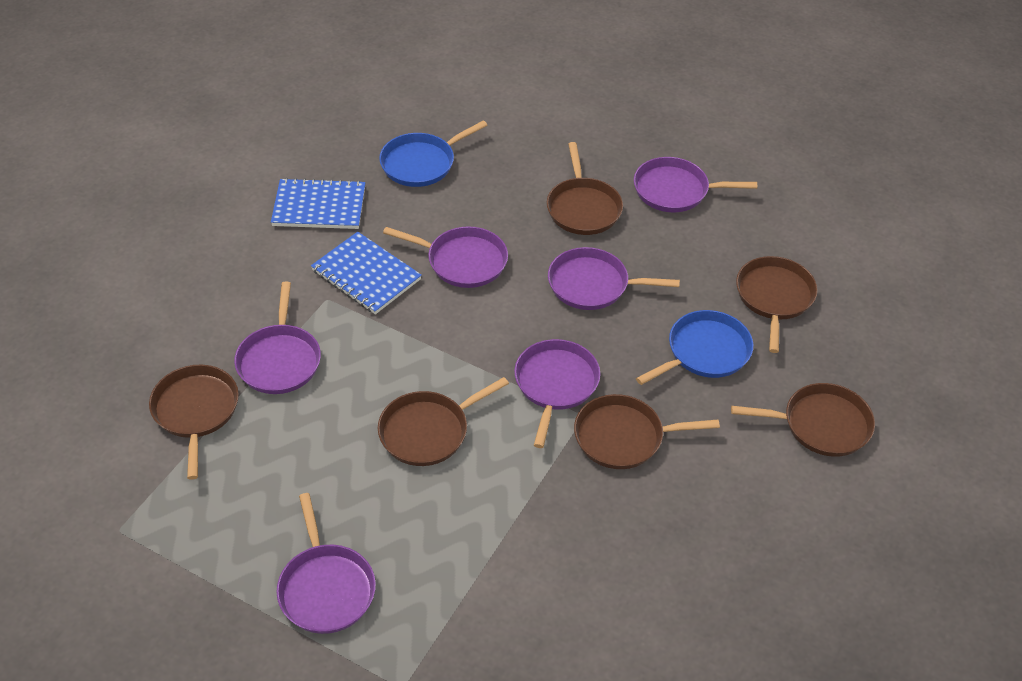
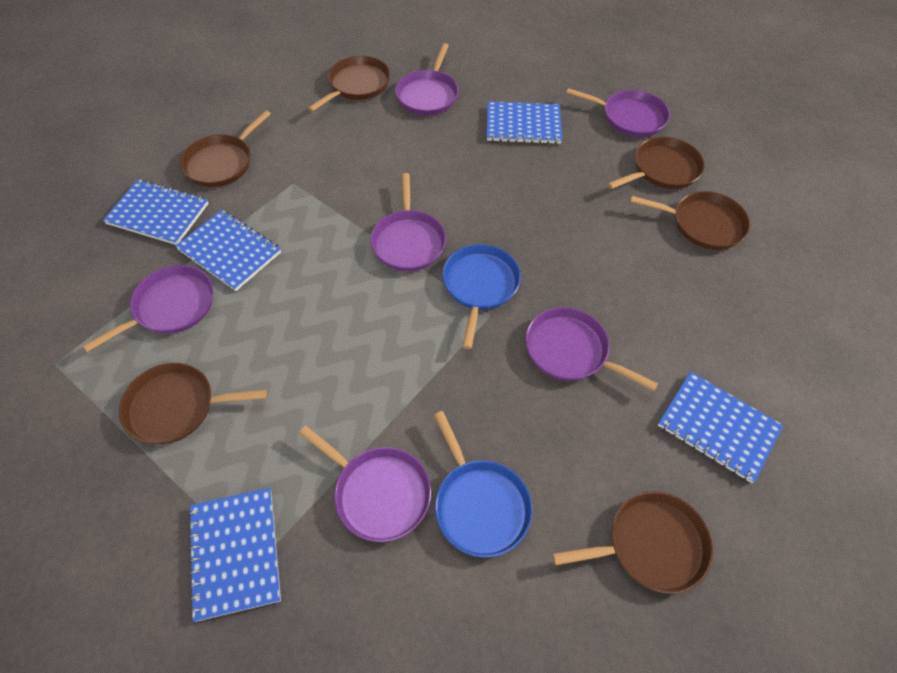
blue notebook: 2 -> 5

